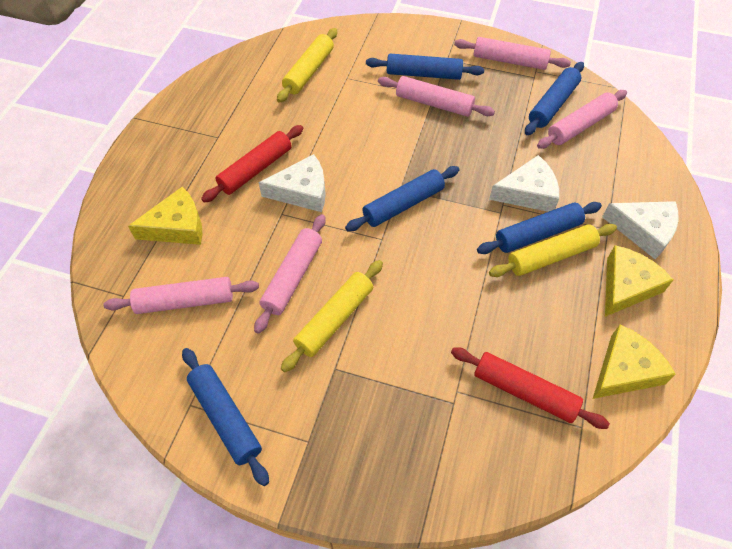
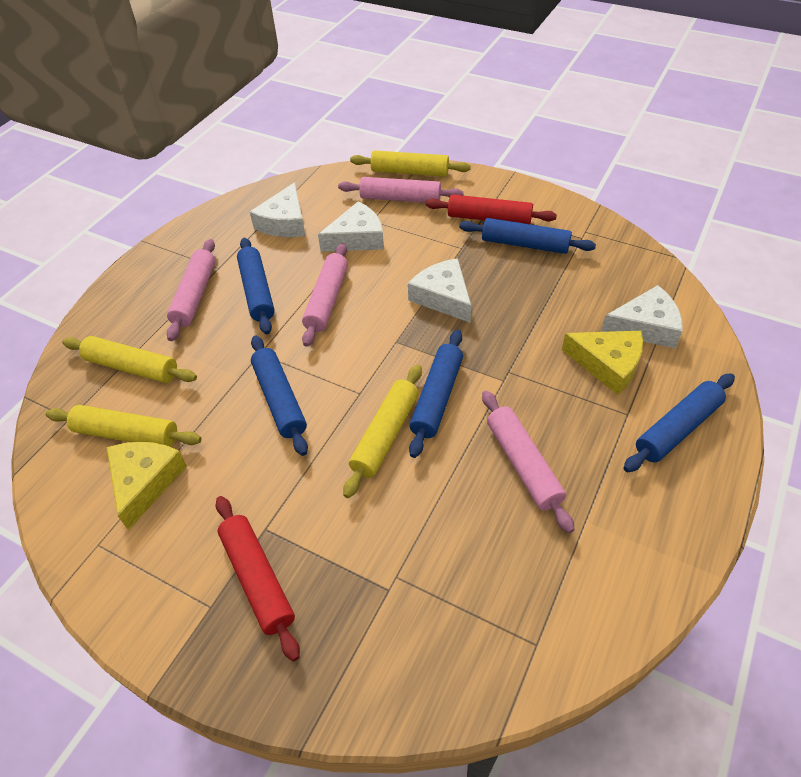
pink rolling pin: 5 -> 4
white cheese: 3 -> 4
yellow cheese: 3 -> 2
yellow rolling pin: 3 -> 4

